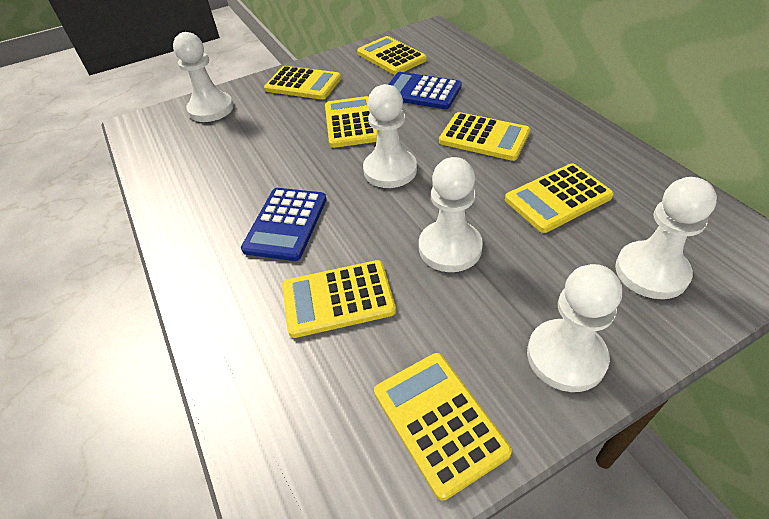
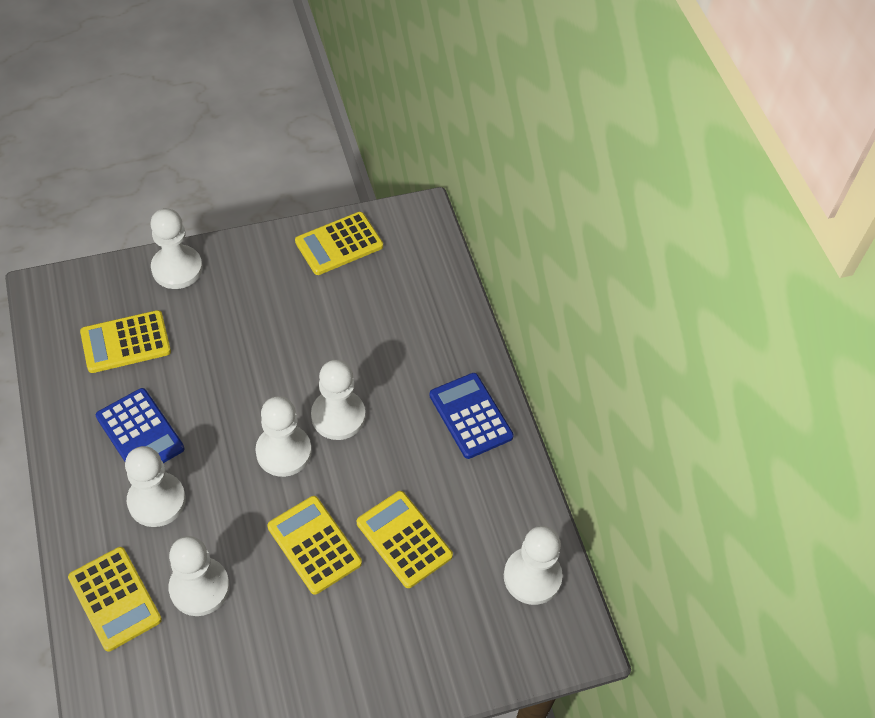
white pawn: 5 -> 6
yellow calculator: 7 -> 5

